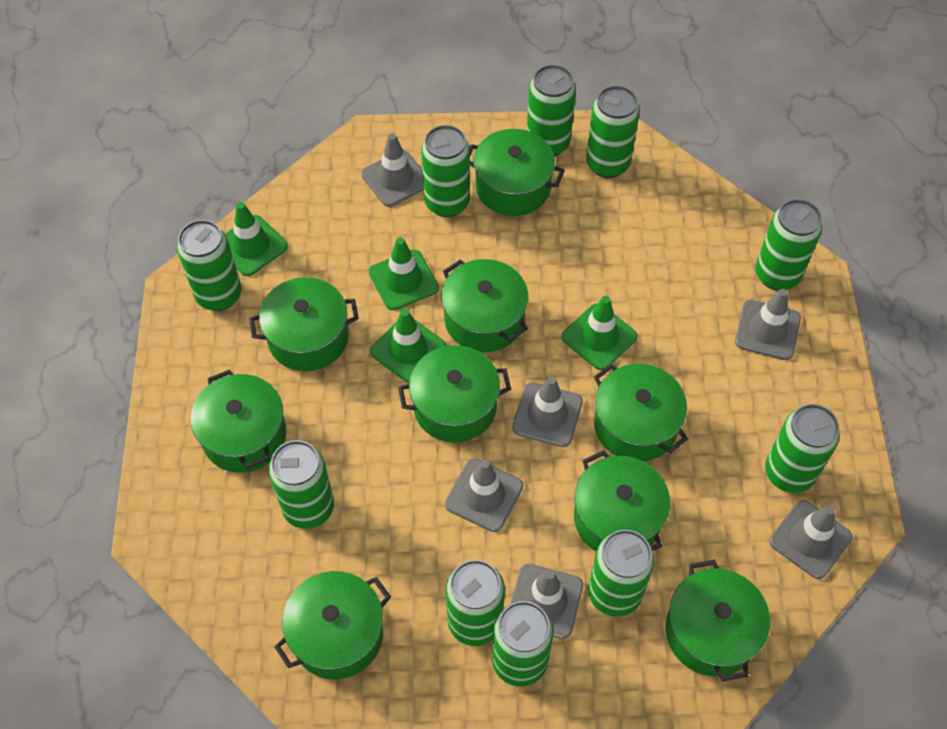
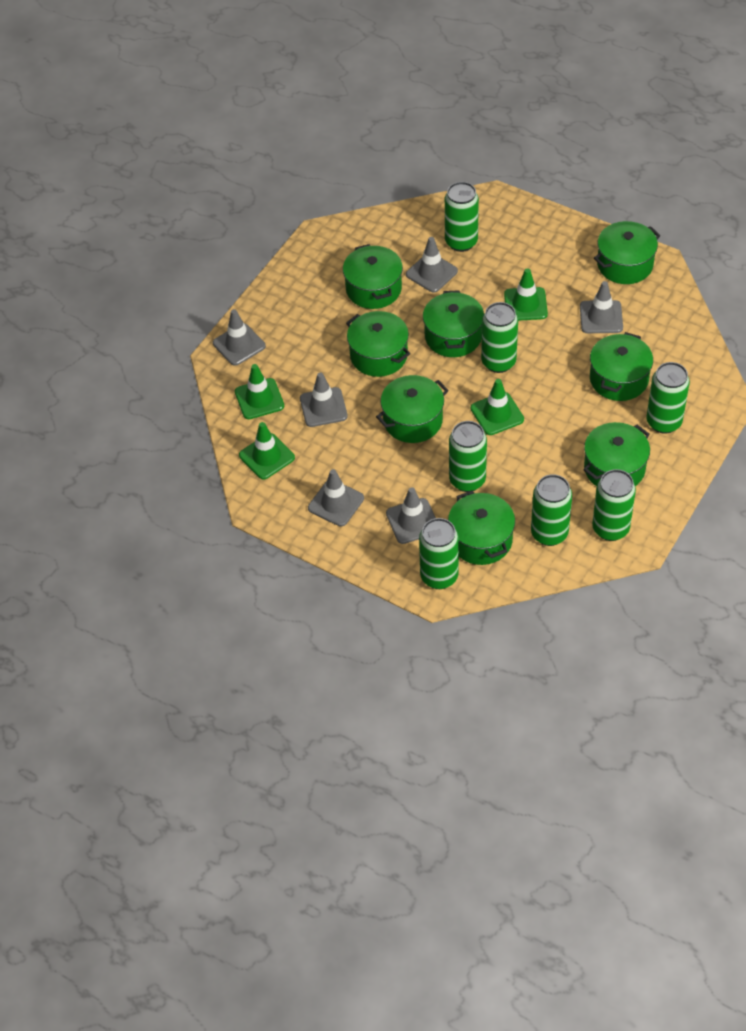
green can: 10 -> 7
green pot: 9 -> 8

